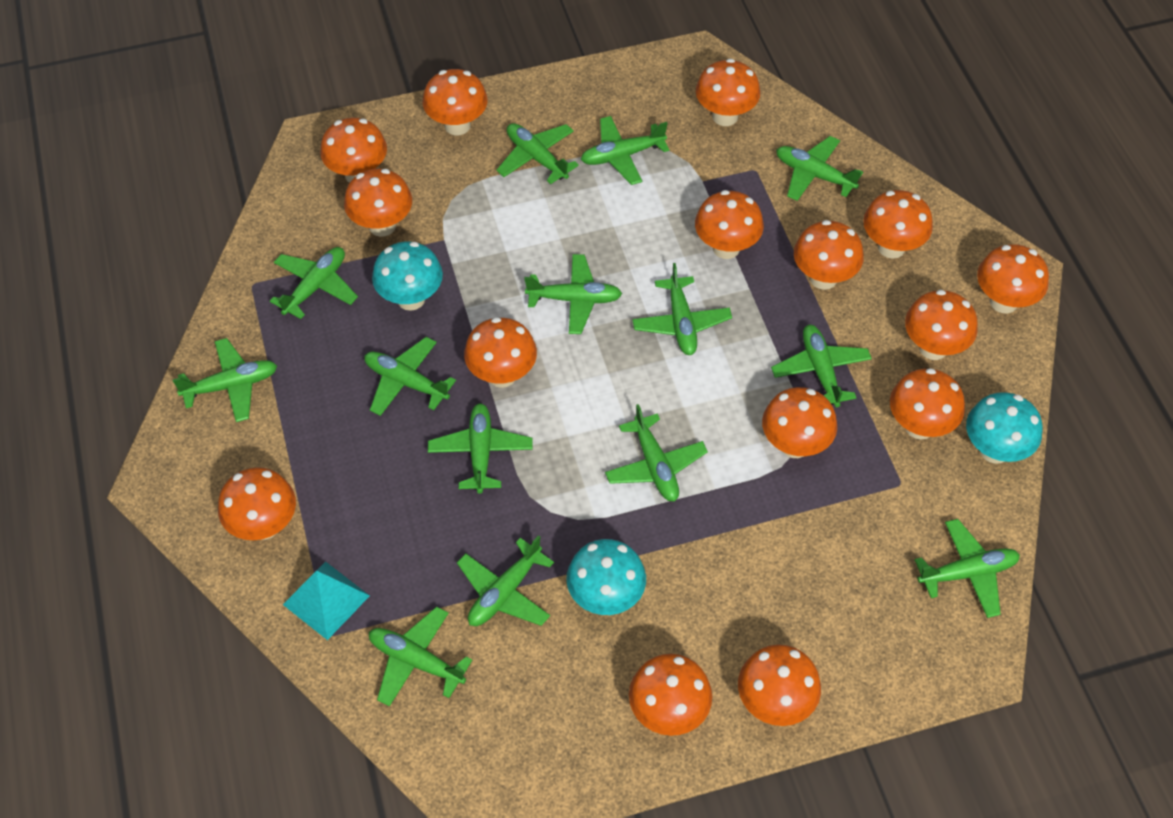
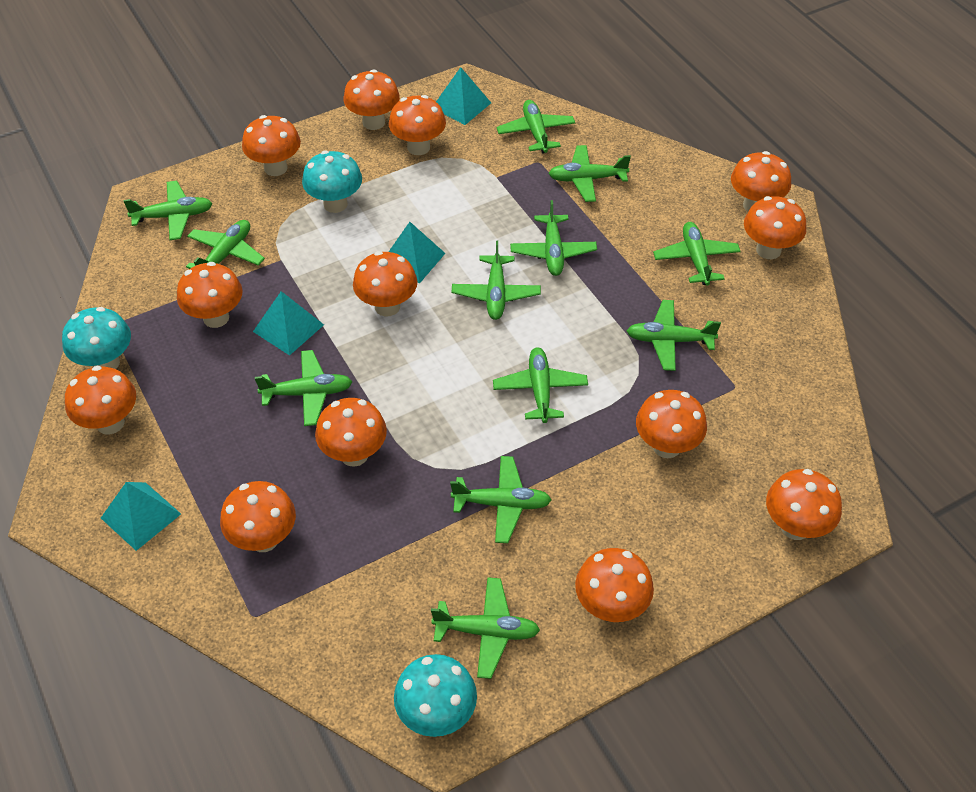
green plane: 14 -> 12
orange mushroom: 15 -> 13
turquoise pyramid: 1 -> 4

